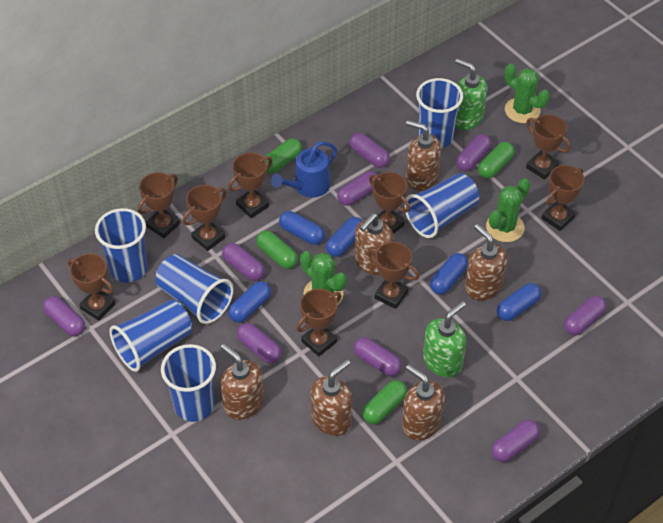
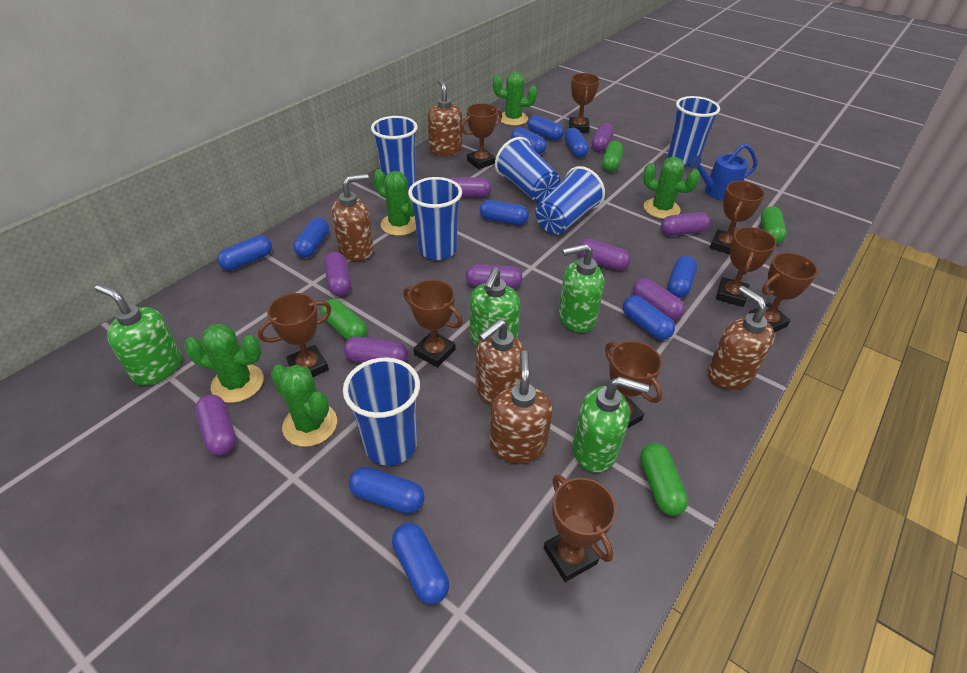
blue capsule: 5 -> 10
brown soap dispenser: 6 -> 5
green cactus: 3 -> 5
green soap dispenser: 2 -> 4

